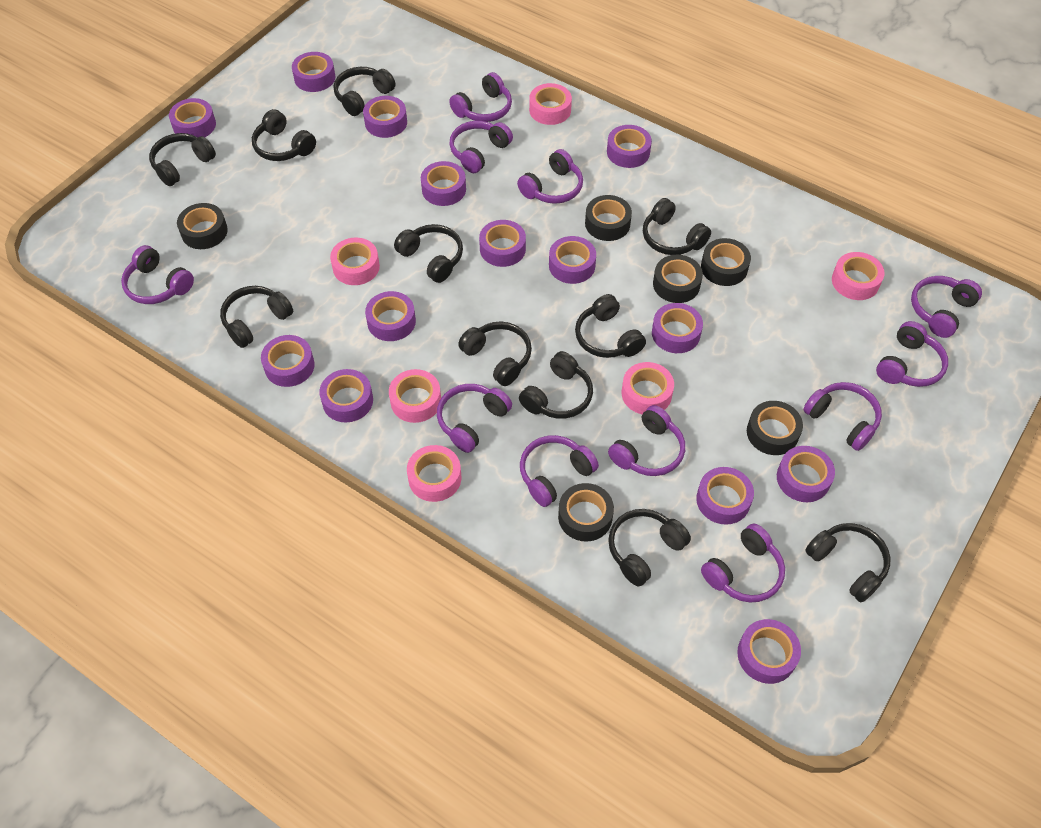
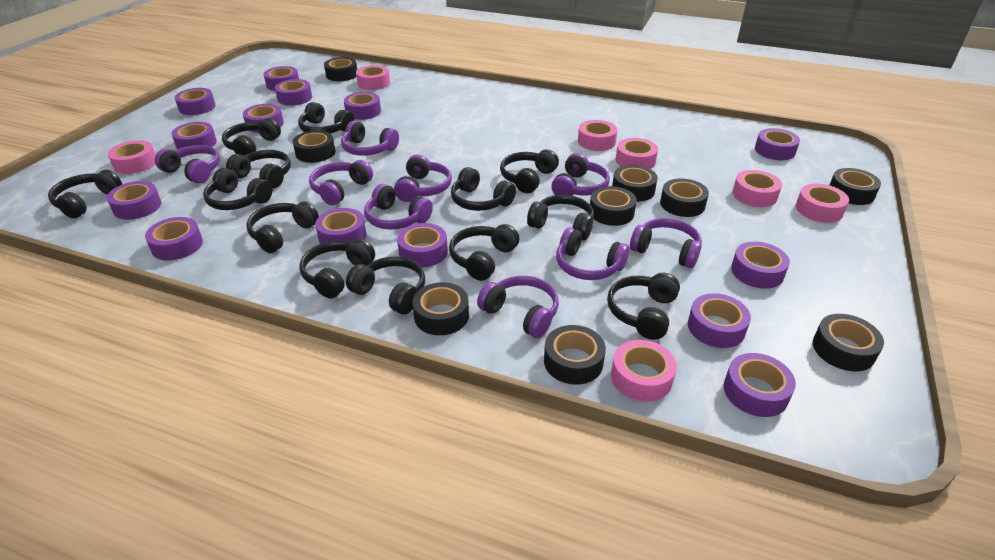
black headphones: 11 -> 13
black tape: 6 -> 9
pink tape: 6 -> 7
purple headphones: 11 -> 9

